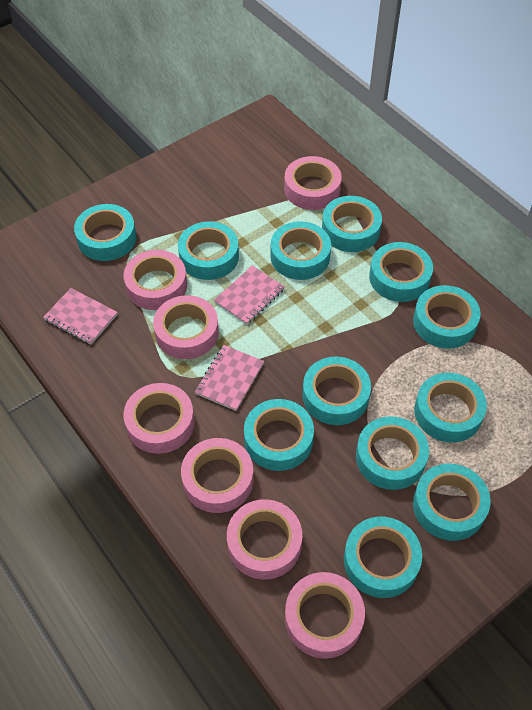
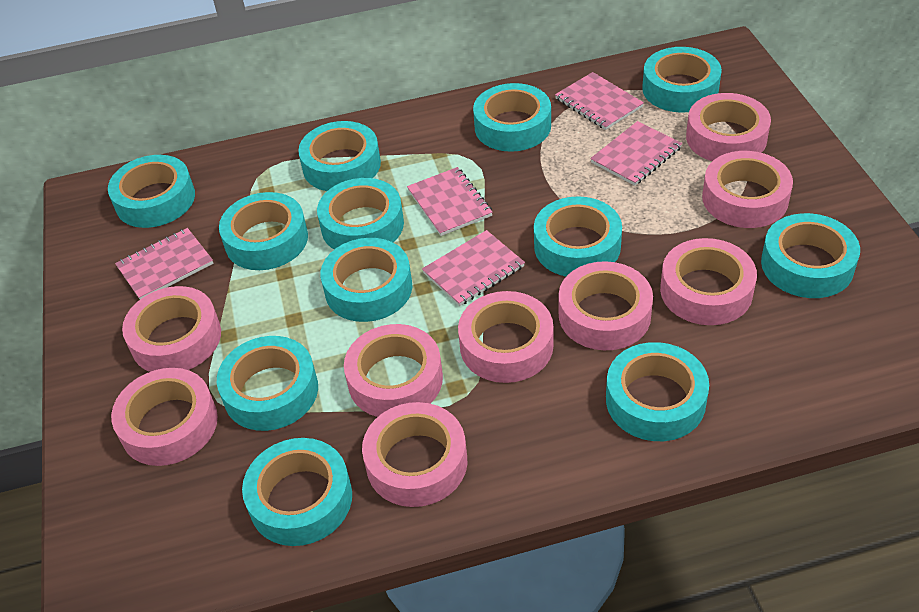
pink notebook: 3 -> 5
pink tape: 7 -> 9

